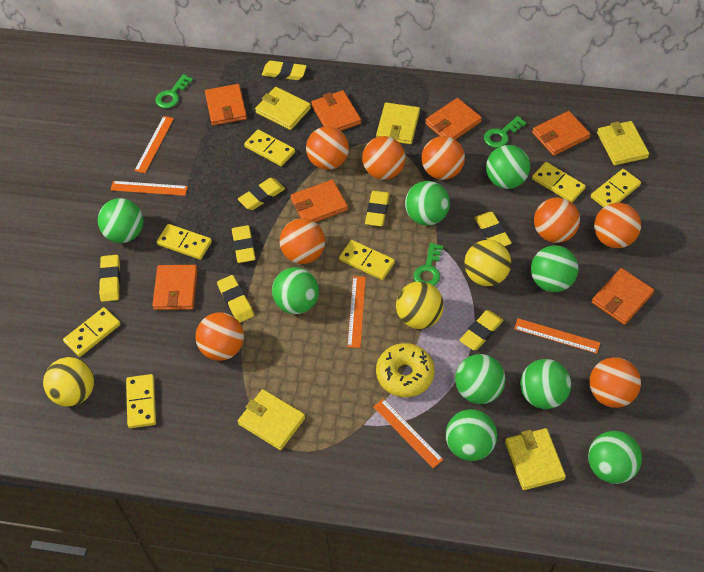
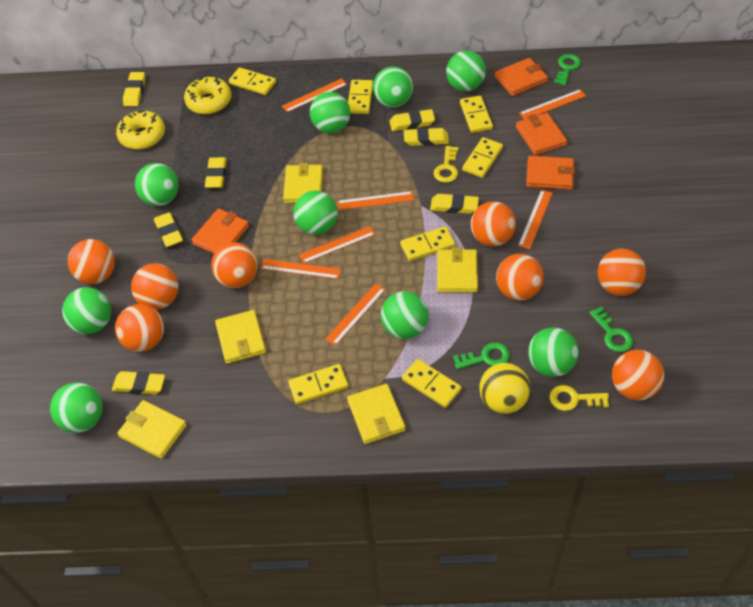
orange ruler: 5 -> 7
orange wallet: 7 -> 4
yellow ball: 3 -> 1
yellow donut: 1 -> 2
yellow eraser: 8 -> 7
yellow key: 0 -> 2

